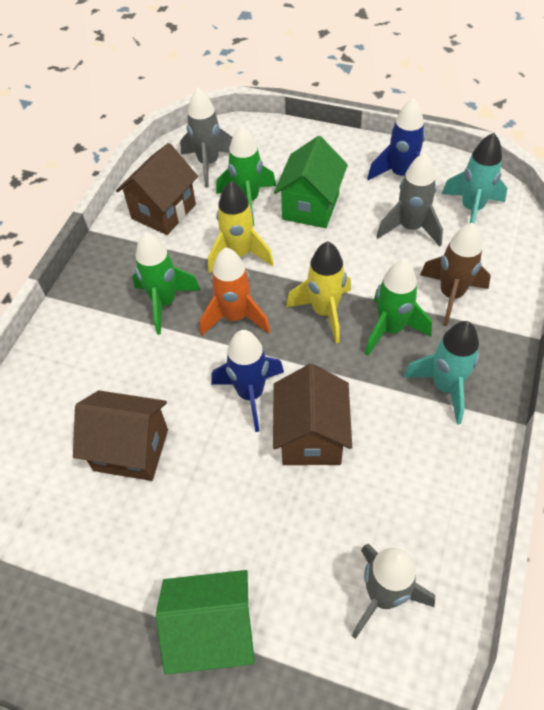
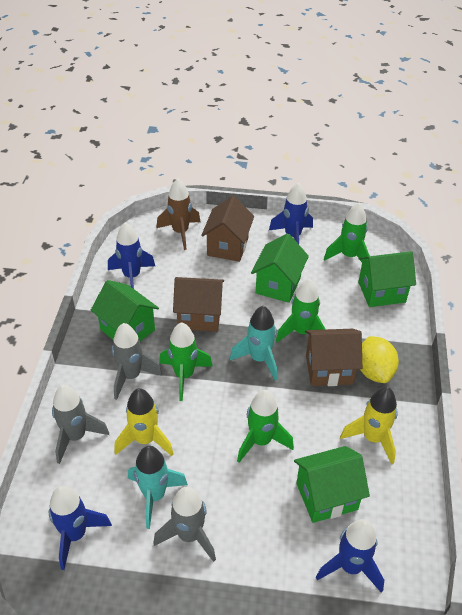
blue rocket: 2 -> 4
green house: 2 -> 4
green rocket: 3 -> 4
orange rocket: 1 -> 0
yellow lemon: 0 -> 1

